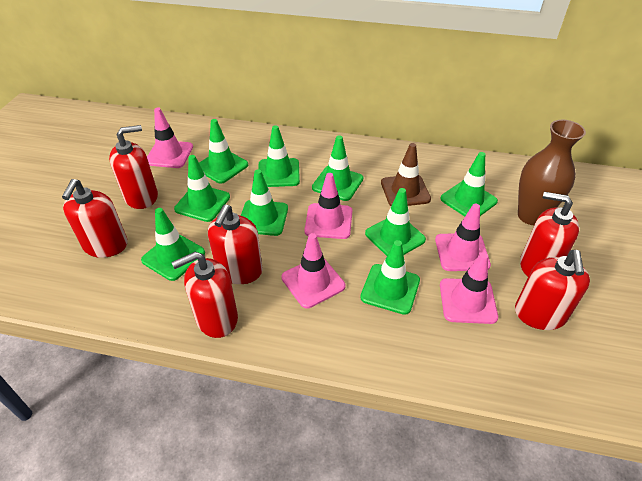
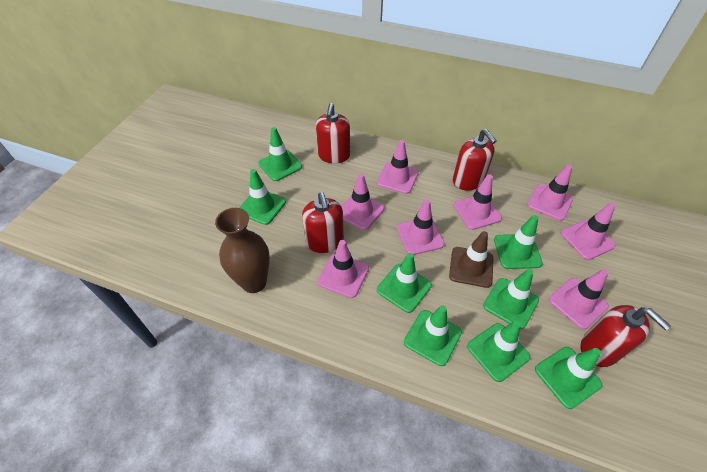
green traffic cone: 9 -> 8
pink traffic cone: 5 -> 8
red soap dispenser: 6 -> 4

